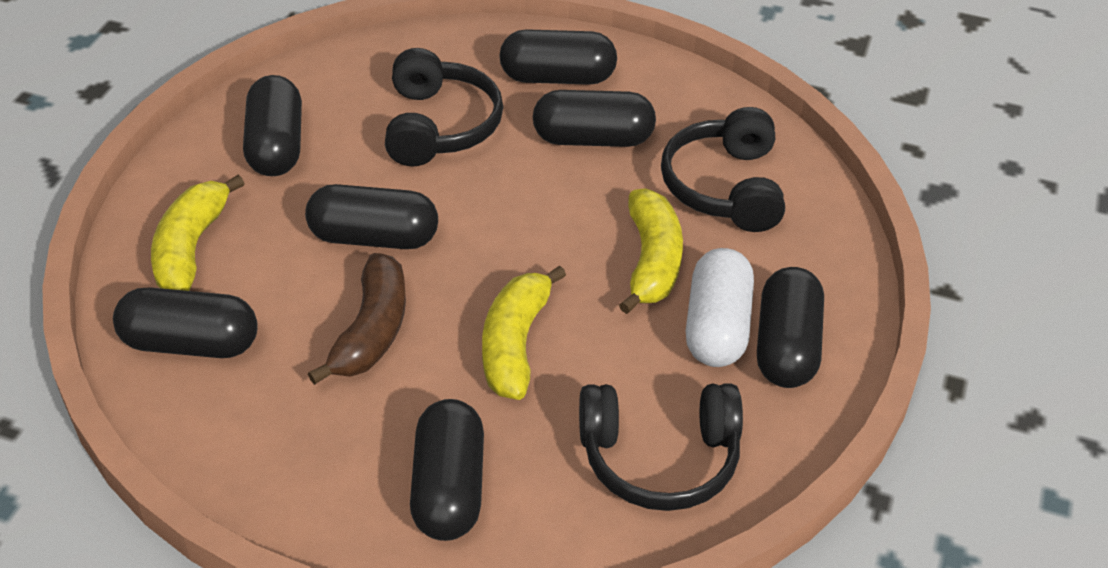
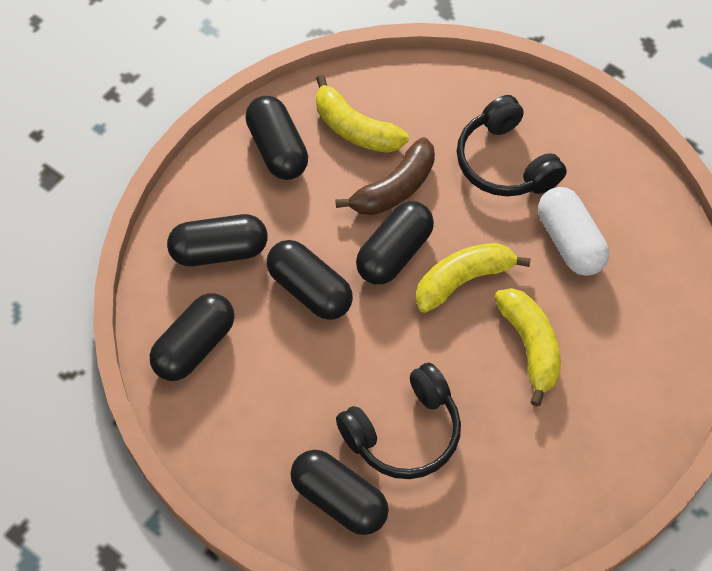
black capsule: 7 -> 6
black headphones: 3 -> 2

